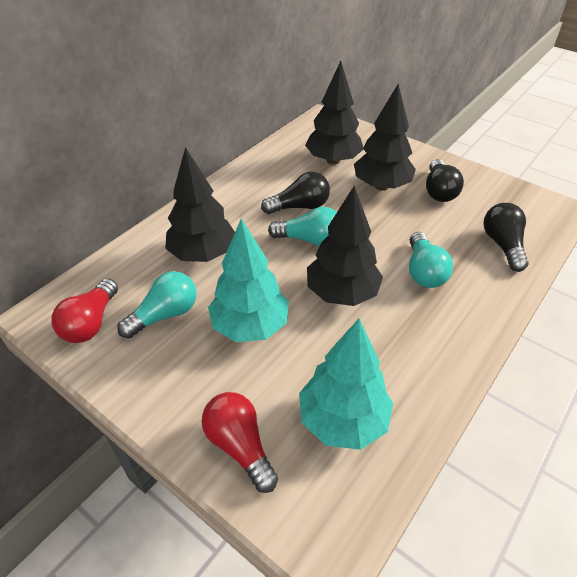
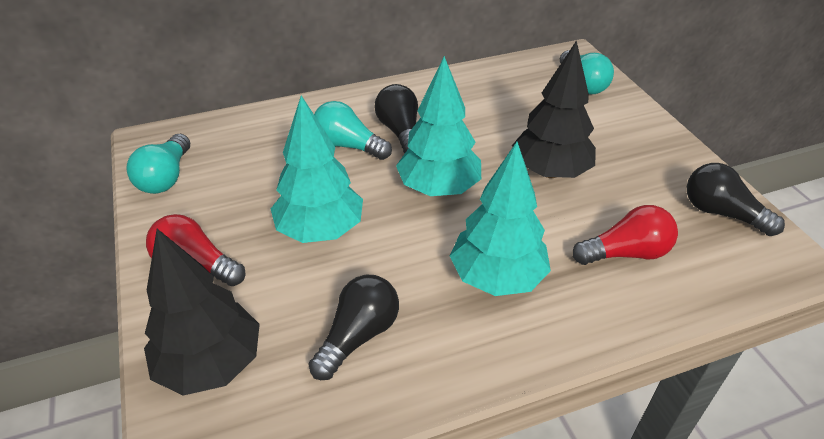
black tree: 4 -> 2
turquoise tree: 2 -> 3

